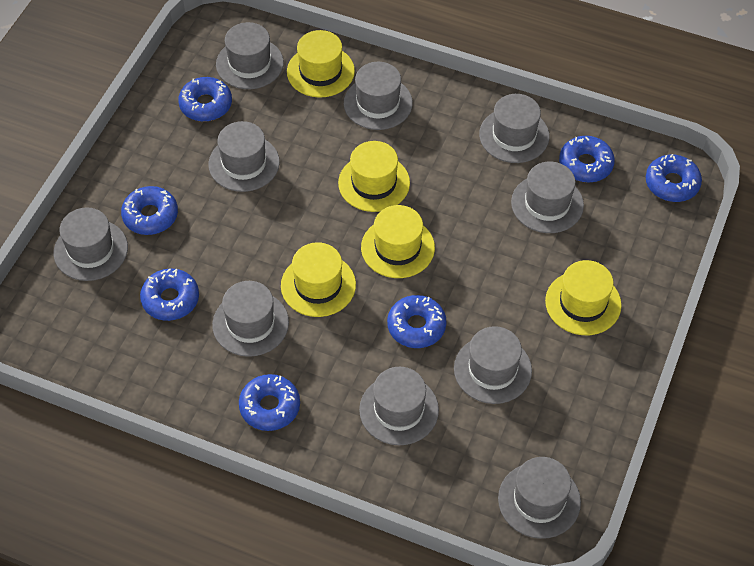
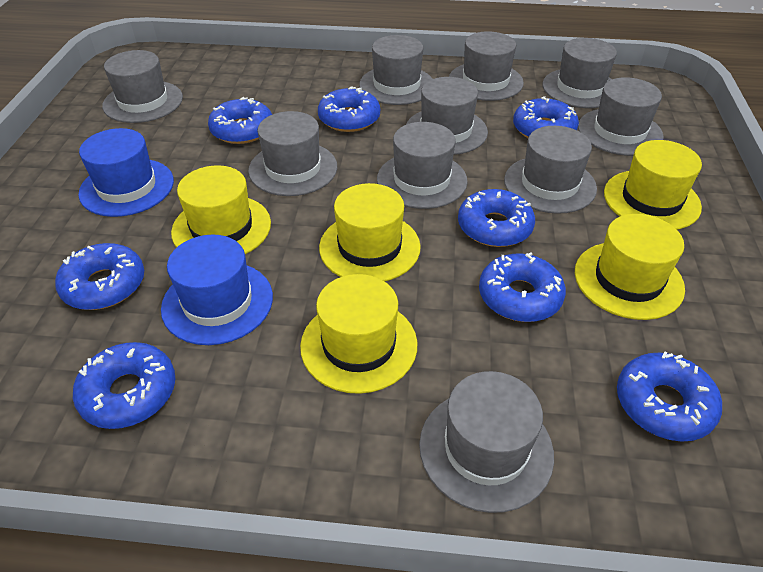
blue donut: 7 -> 8
blue hat: 0 -> 2

